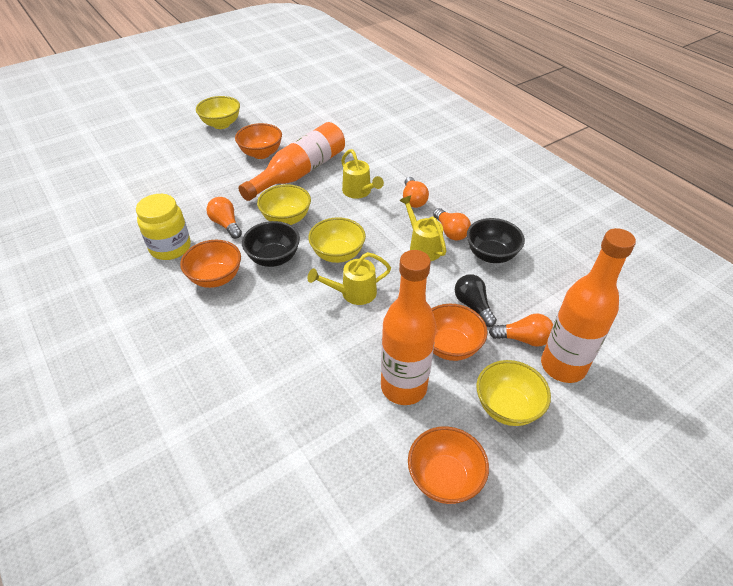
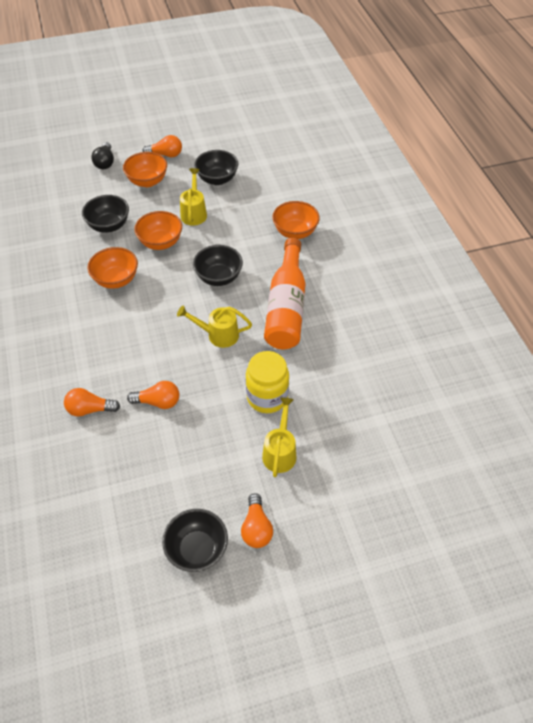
black bowl: 2 -> 4
orange bottle: 3 -> 1
yellow bowl: 4 -> 0

